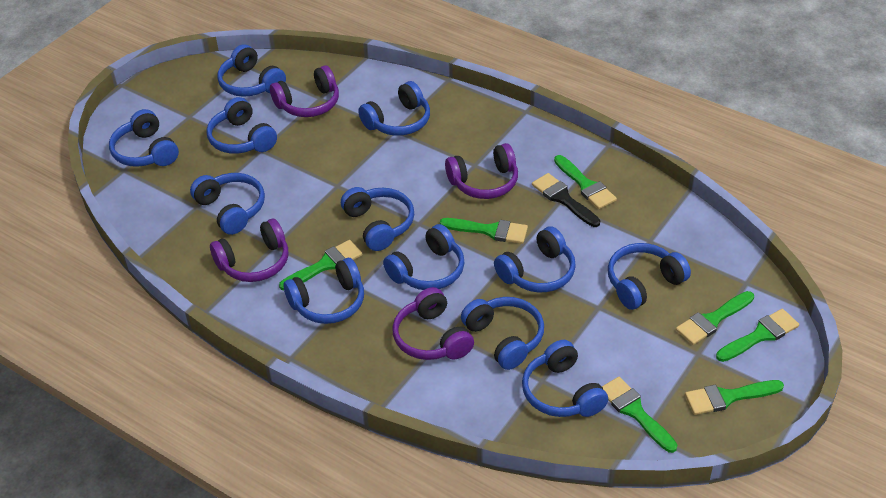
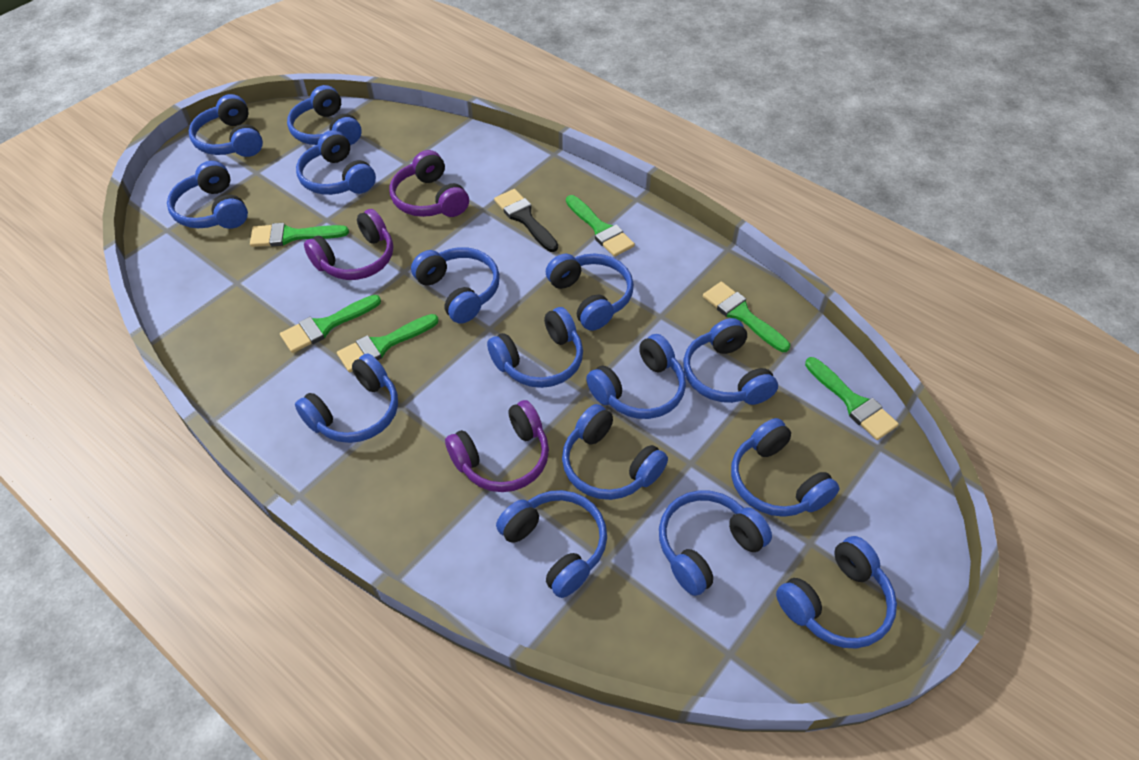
blue headphones: 12 -> 15
green brush: 7 -> 6
purple headphones: 4 -> 3

